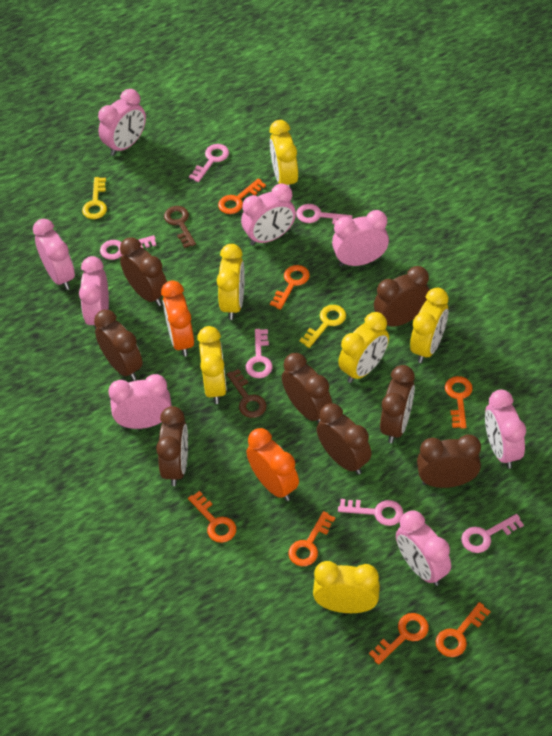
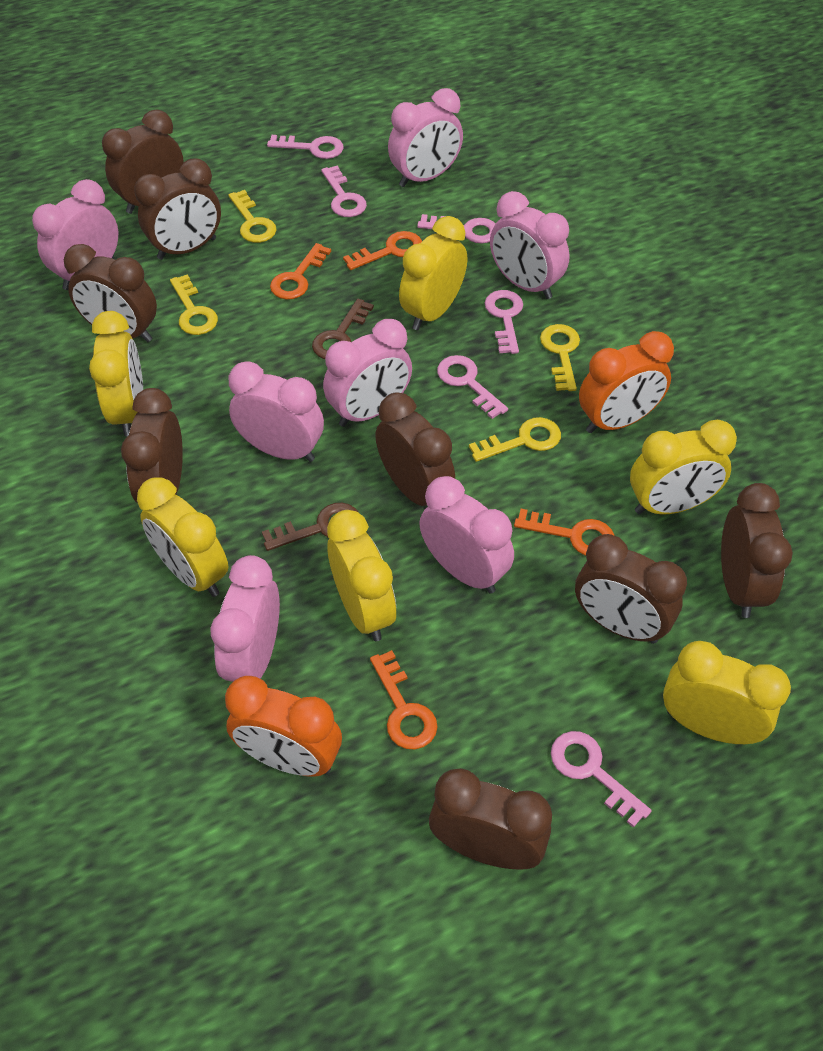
orange key: 7 -> 4
pink clock: 8 -> 7
yellow key: 2 -> 4

